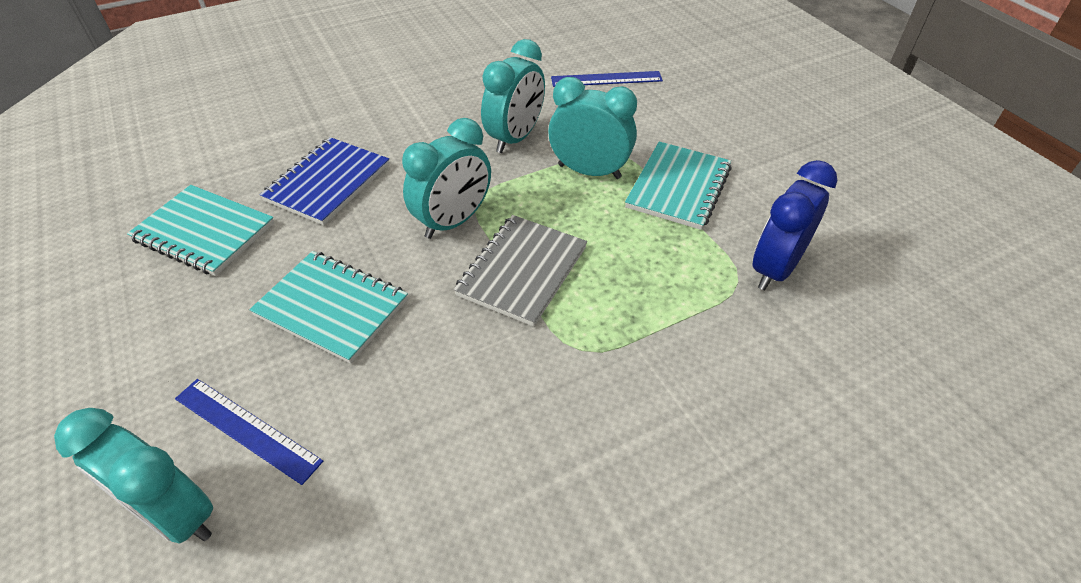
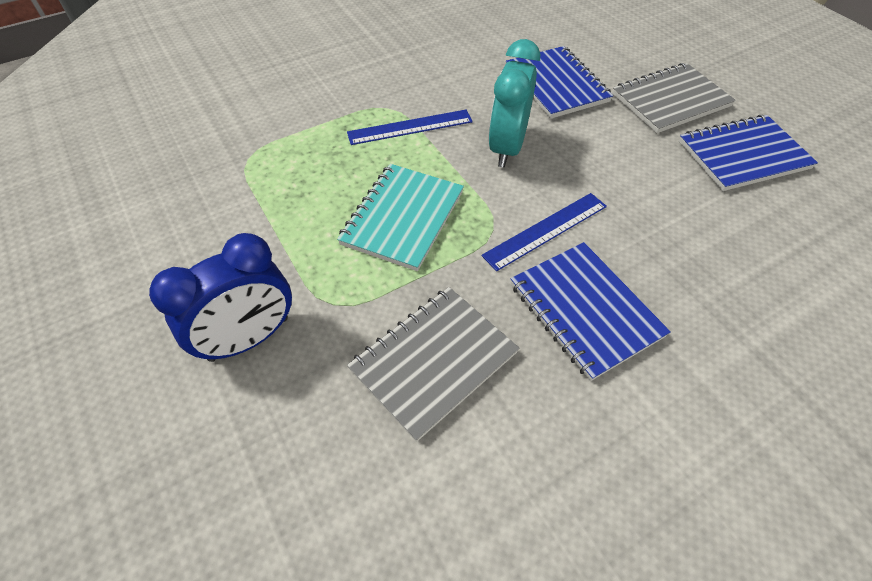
blue notebook: 1 -> 3
grey notebook: 1 -> 2
turquoise clock: 4 -> 1
turquoise notebook: 3 -> 1

